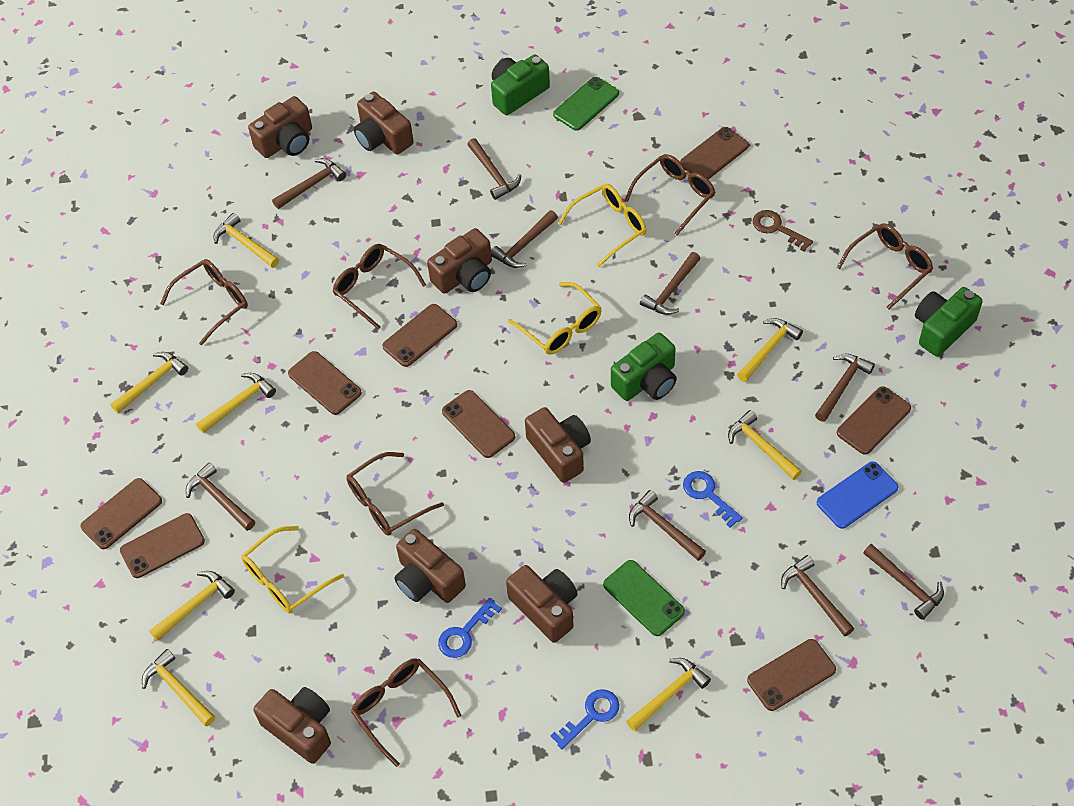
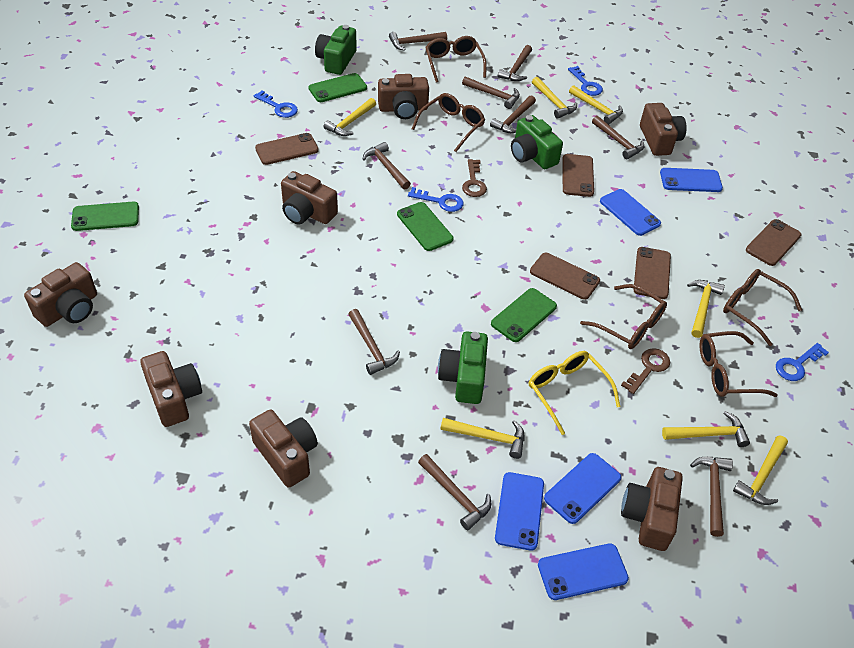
blue key: 3 -> 4
blue phone: 1 -> 5
brown glasses: 6 -> 5
brown key: 1 -> 2
brown phone: 8 -> 5
green phone: 2 -> 4
yellow glasses: 3 -> 1
yellow hammer: 8 -> 7

